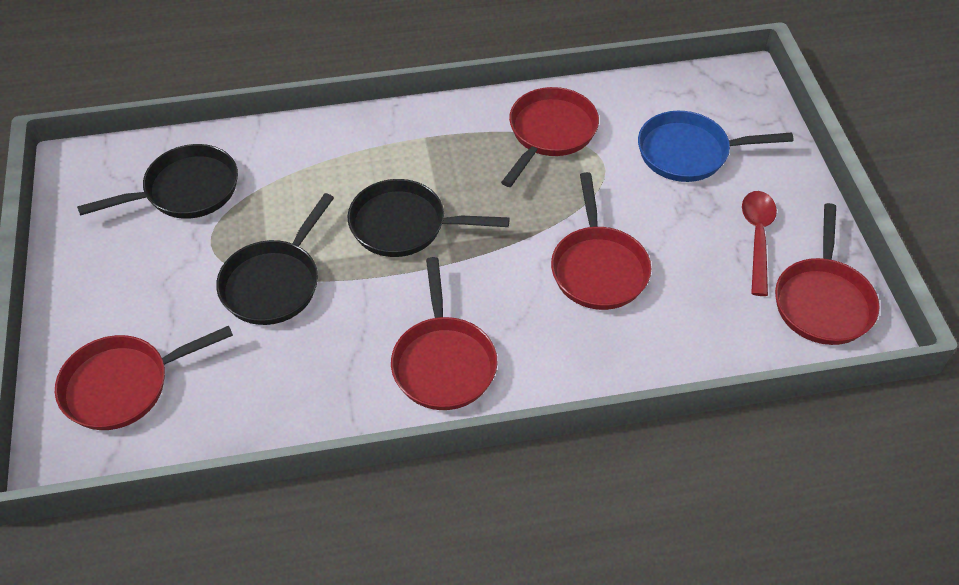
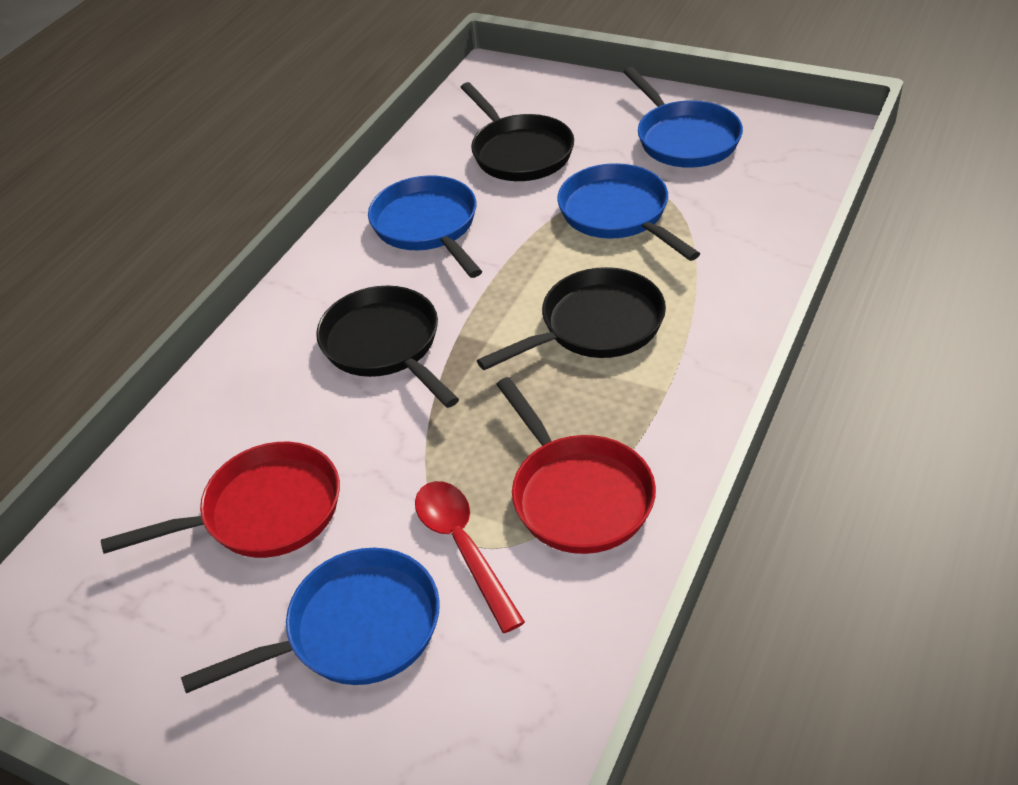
blue pan: 1 -> 4
red pan: 5 -> 2

